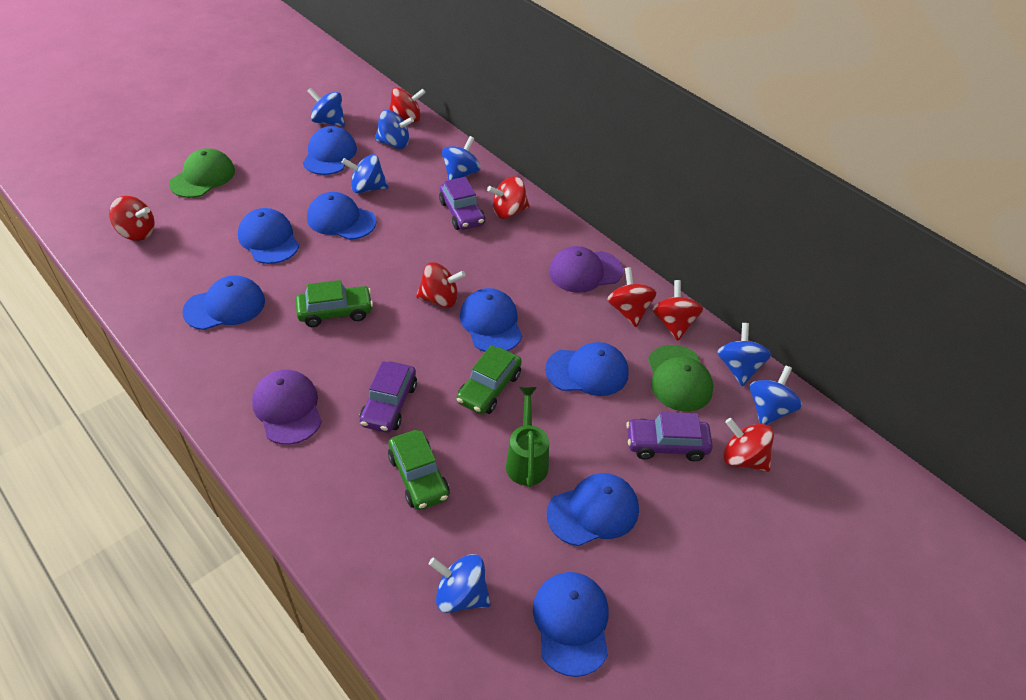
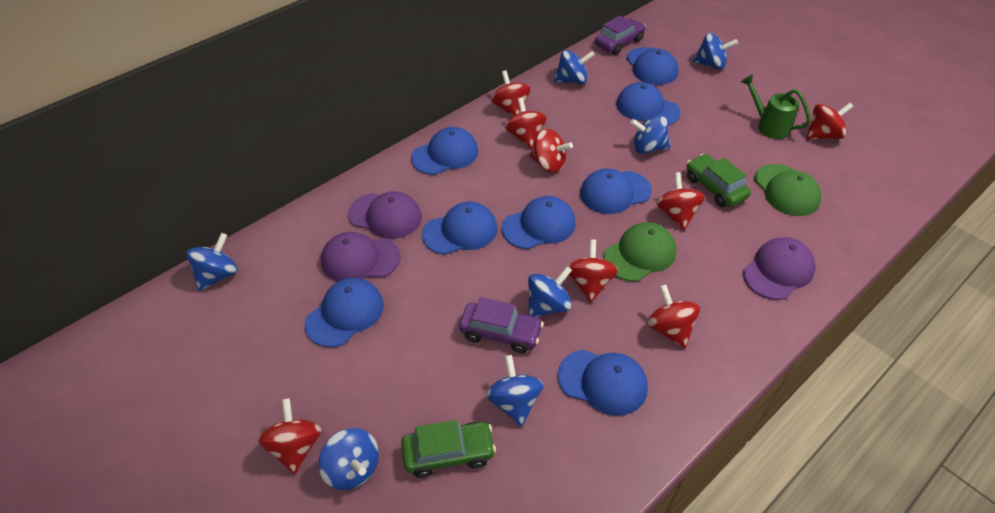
green car: 3 -> 2
purple cap: 2 -> 3
purple car: 3 -> 2
red spinning top: 7 -> 8

